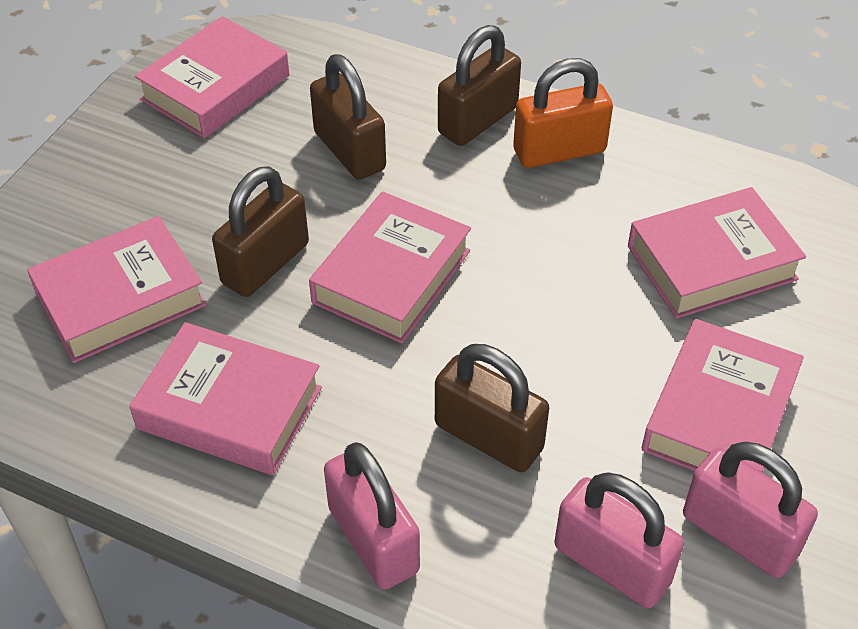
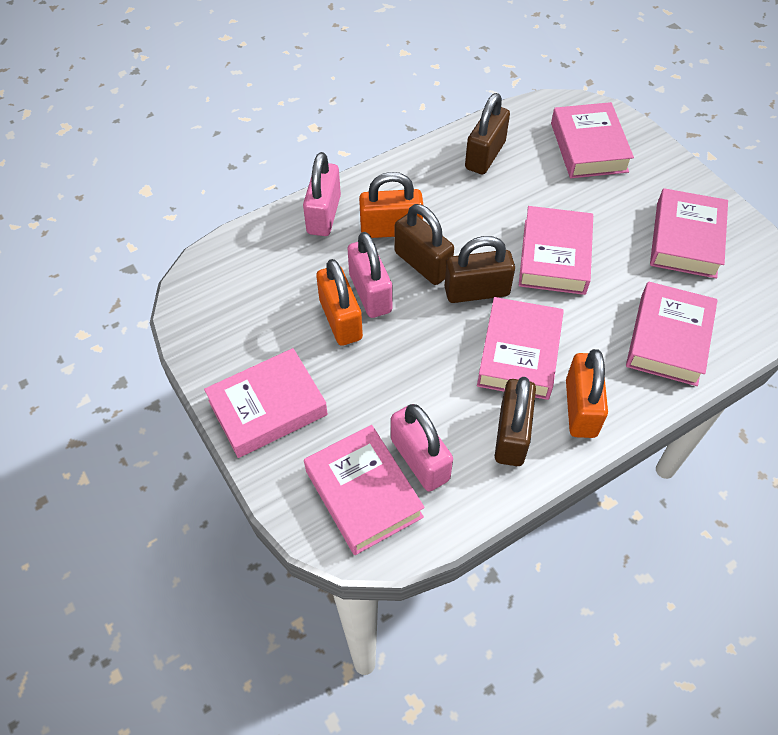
orange padlock: 1 -> 3
pink book: 6 -> 7

